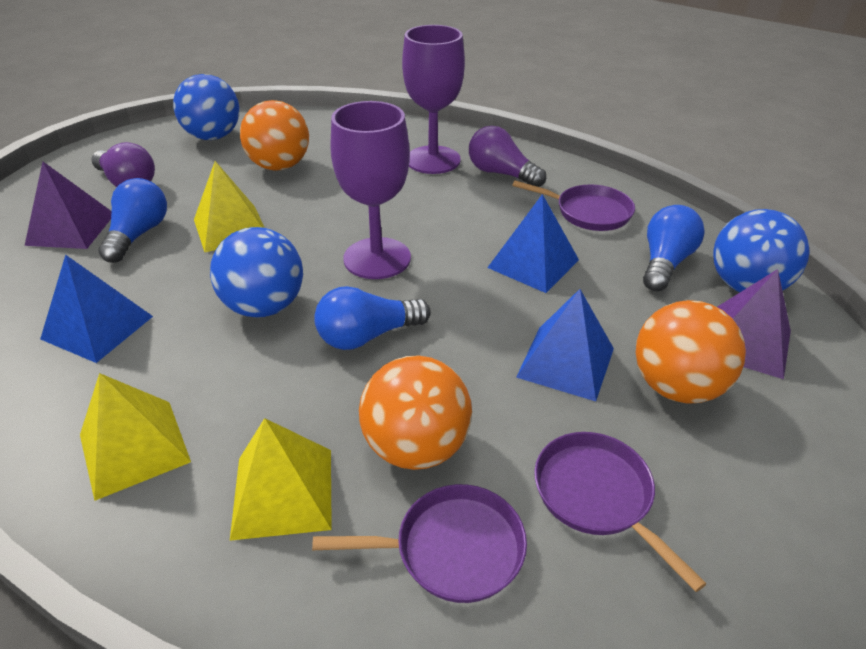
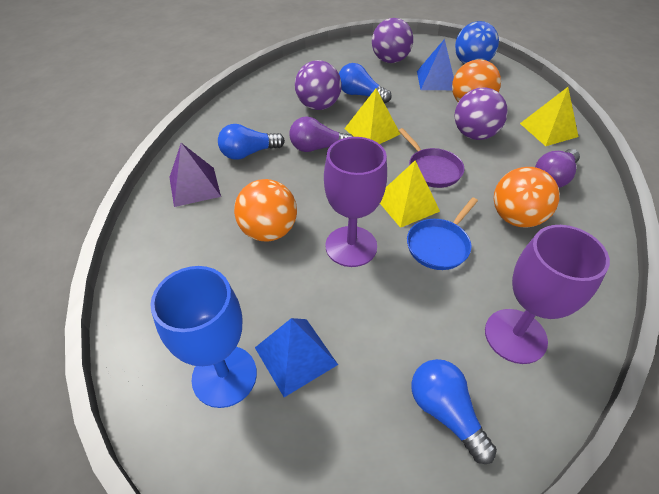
blue ball: 3 -> 1
blue goblet: 0 -> 1
blue pan: 0 -> 1
blue pyramid: 3 -> 2
purple ball: 0 -> 3
purple pan: 3 -> 1
purple pyramid: 2 -> 1

